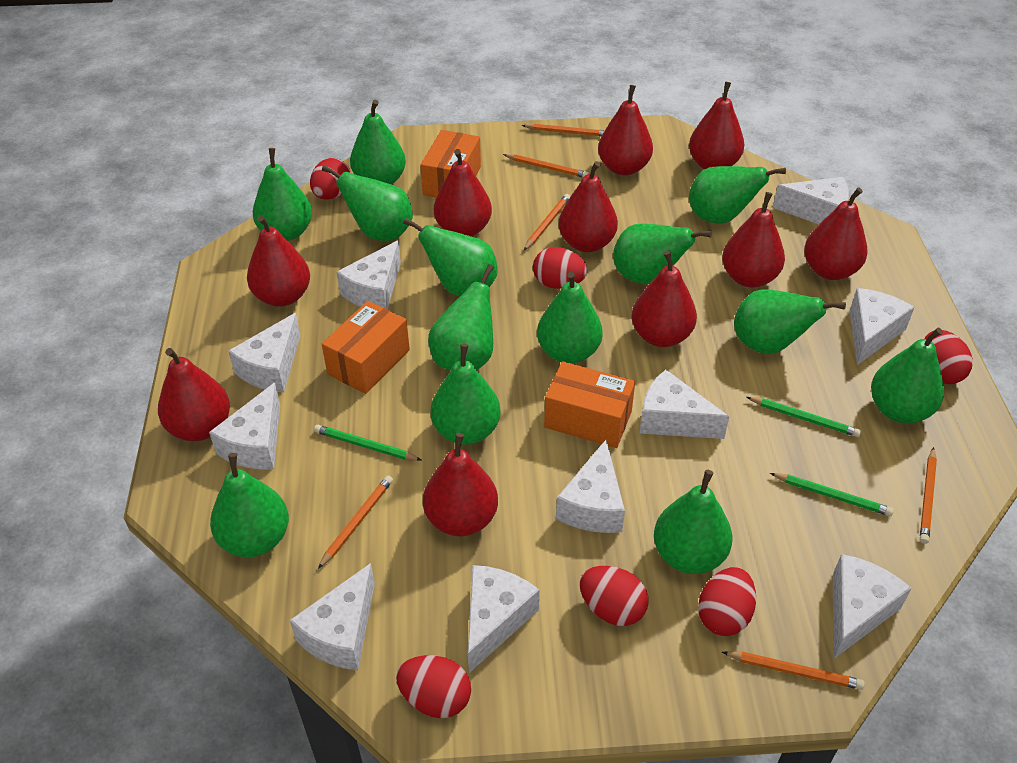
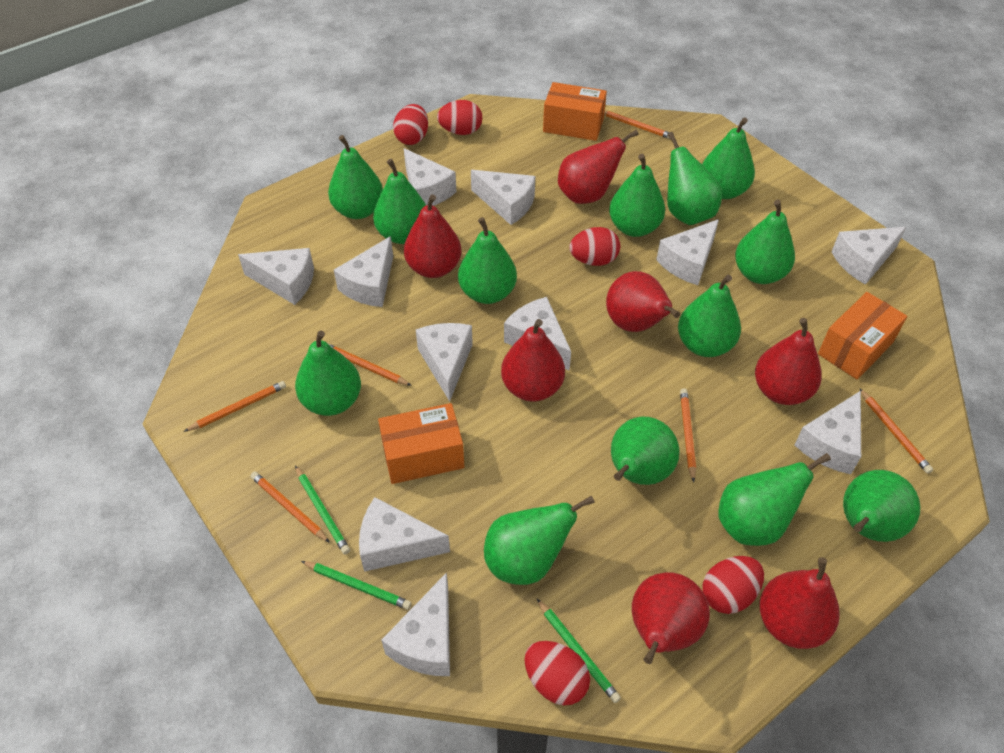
red egg: 6 -> 5
red pear: 10 -> 7
white cheese: 10 -> 11

